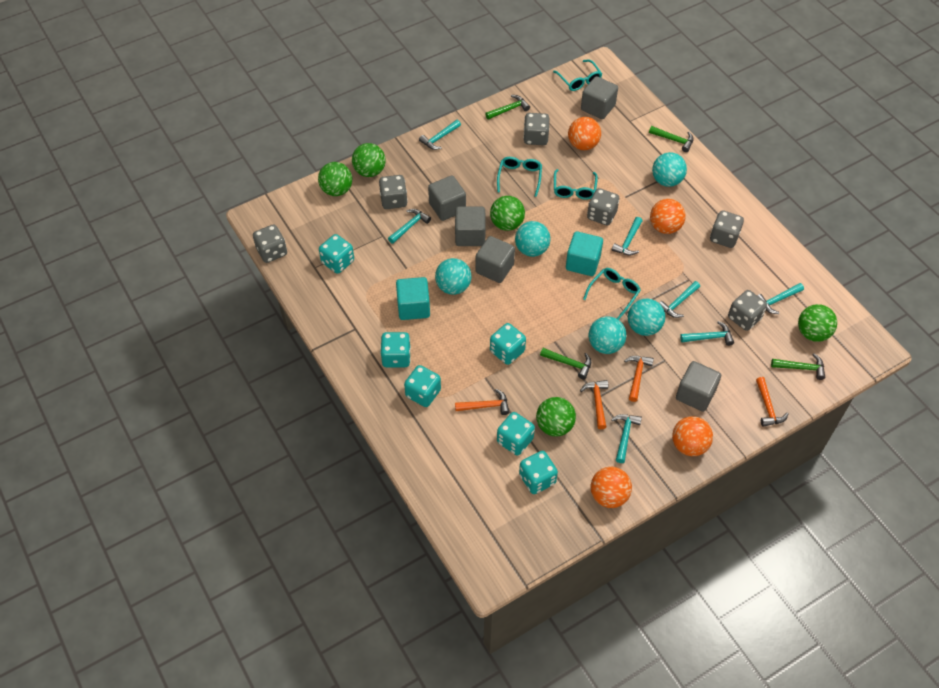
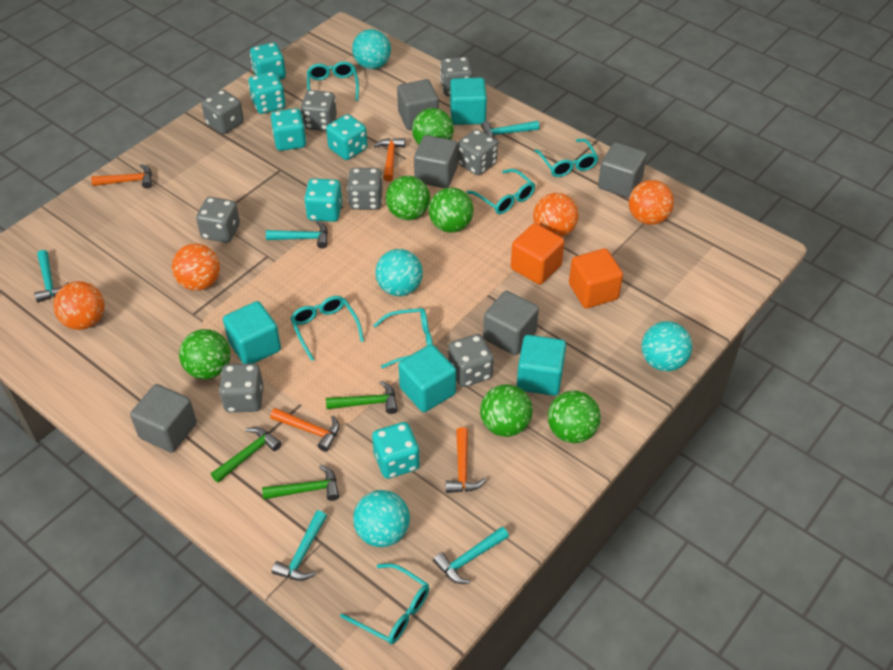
green ball: 5 -> 6
green hammer: 4 -> 3
grey dice: 6 -> 8
orange cube: 0 -> 2
turquoise ball: 5 -> 4
turquoise cube: 2 -> 4
turquoise glasses: 4 -> 6
turquoise hammer: 7 -> 5

